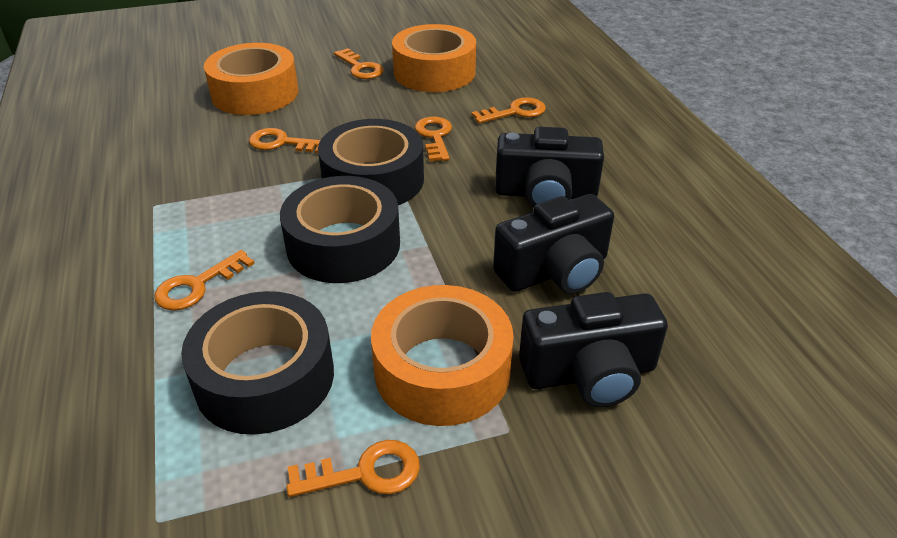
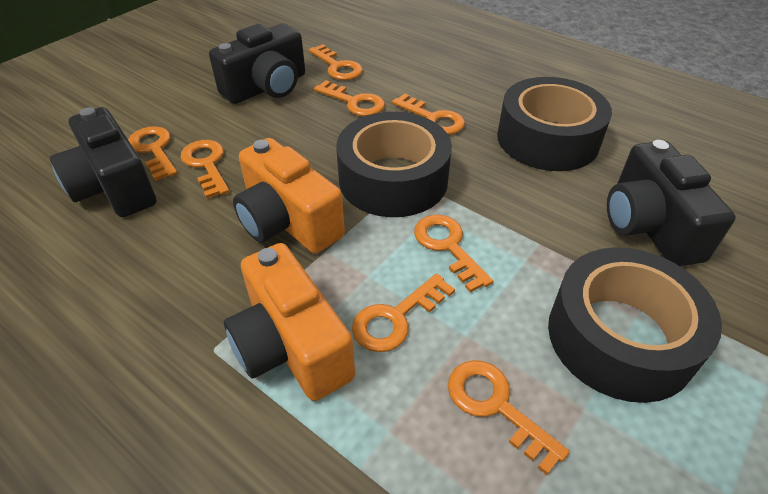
orange camera: 0 -> 2
orange key: 6 -> 8
orange tape: 3 -> 0

